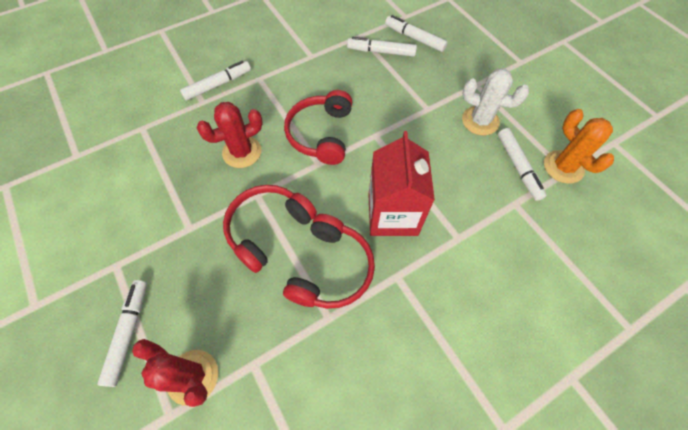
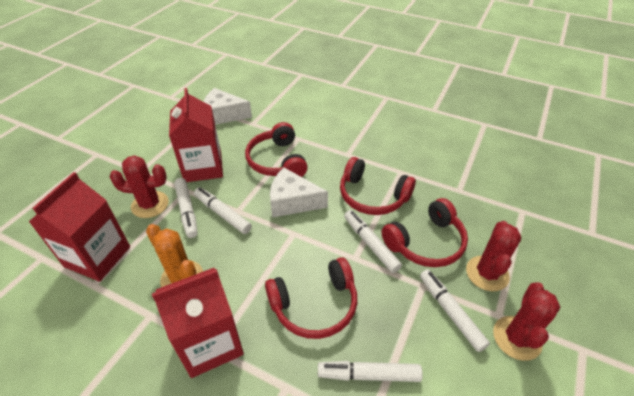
red cactus: 2 -> 3
red carton: 1 -> 3
red headphones: 3 -> 4
white cactus: 1 -> 0
white cheese: 0 -> 2

